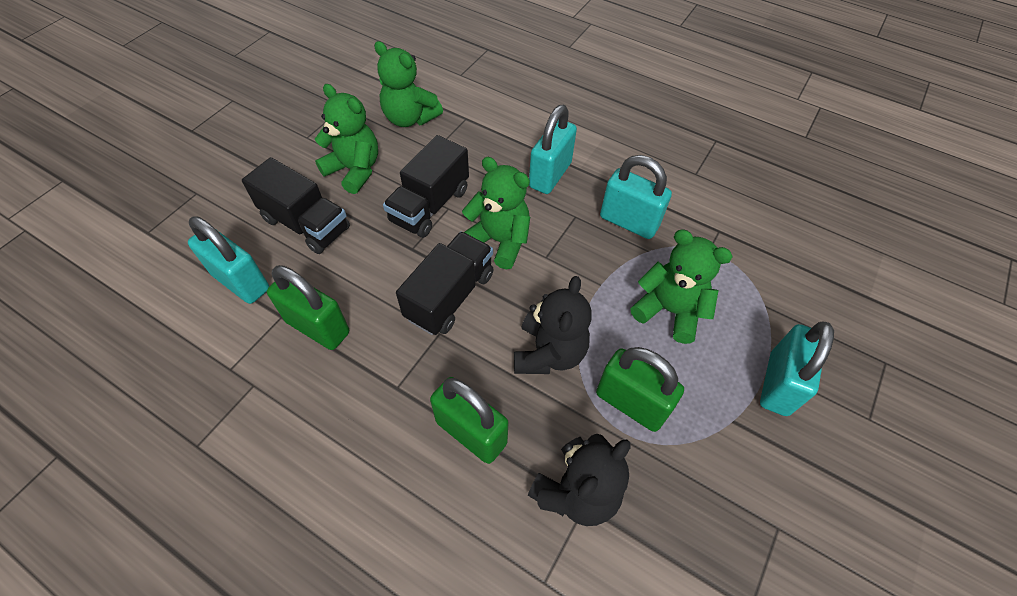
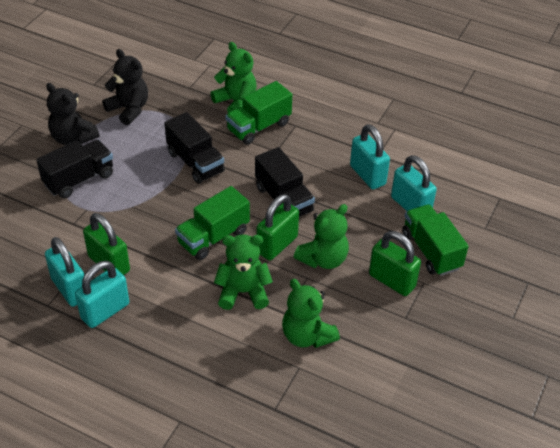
green truck: 0 -> 3

